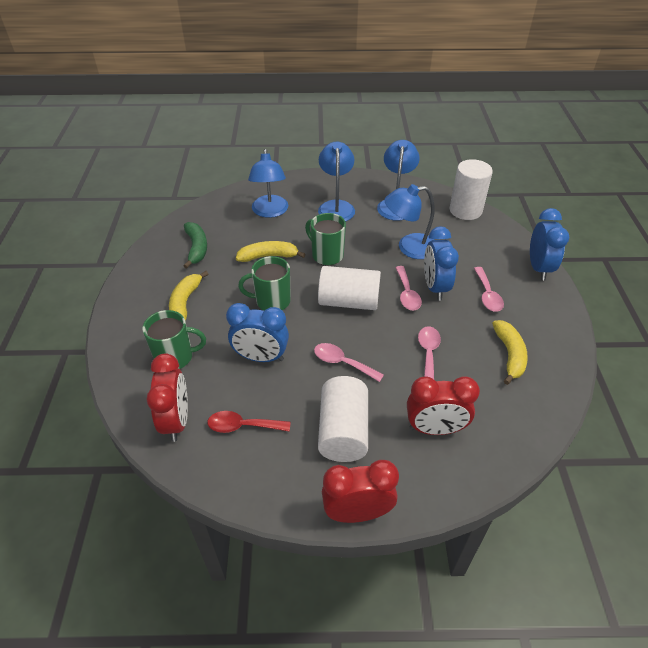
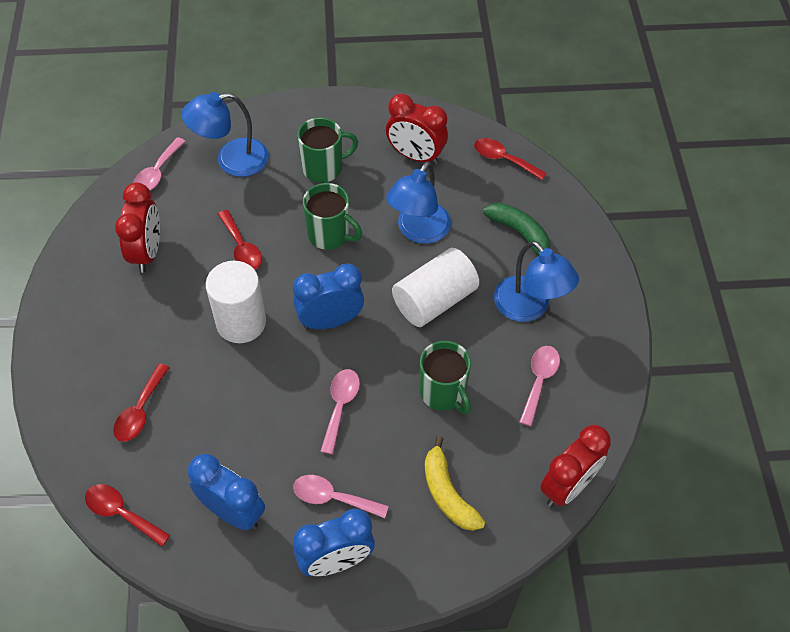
blue lamp: 4 -> 3
red spoon: 1 -> 4
white cylinder: 3 -> 2
yellow banana: 3 -> 1

